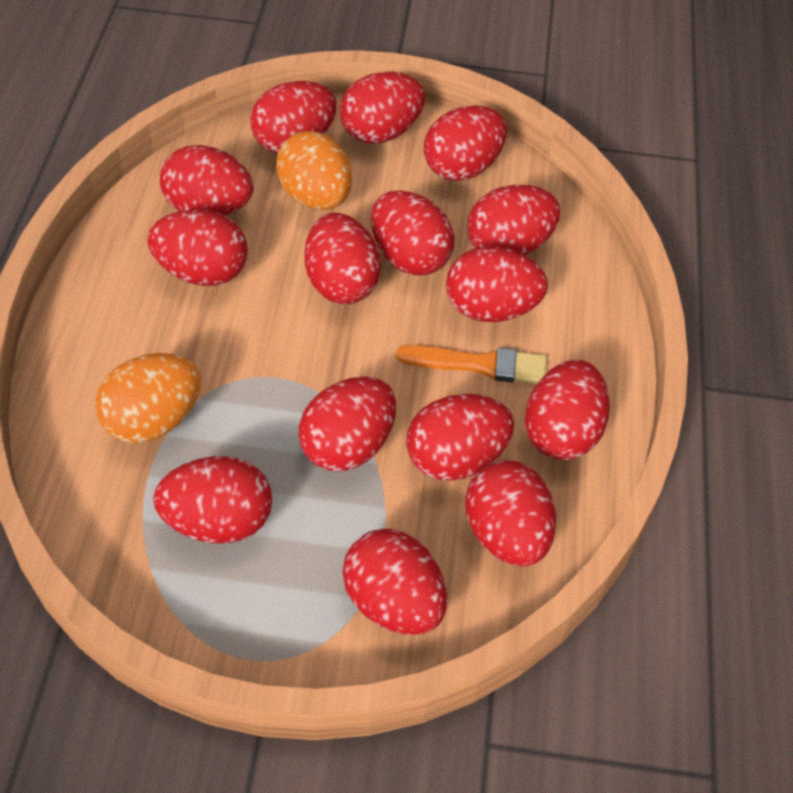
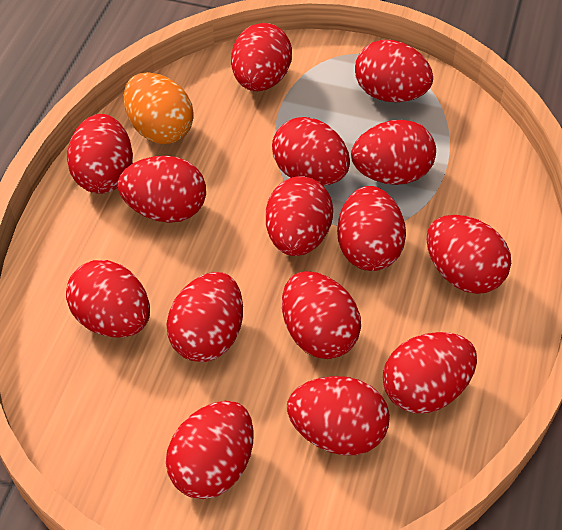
orange brush: 1 -> 0
orange egg: 2 -> 1

